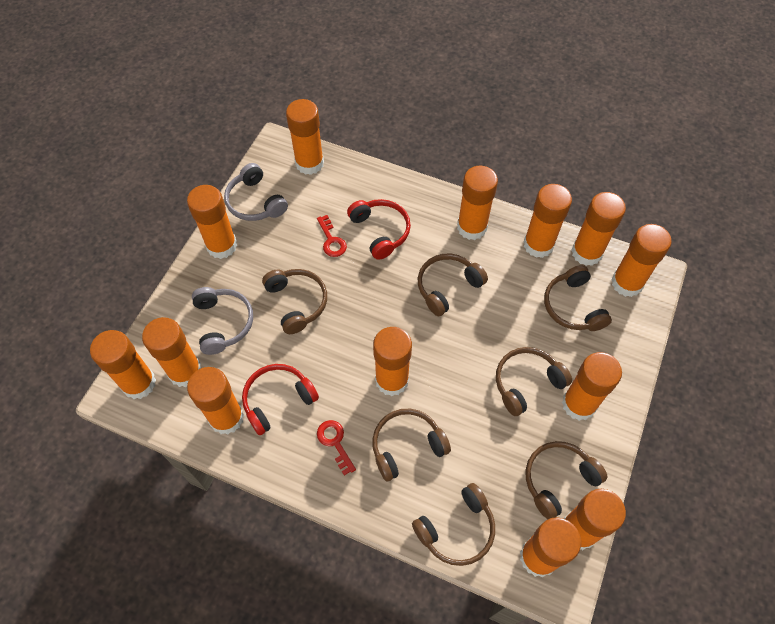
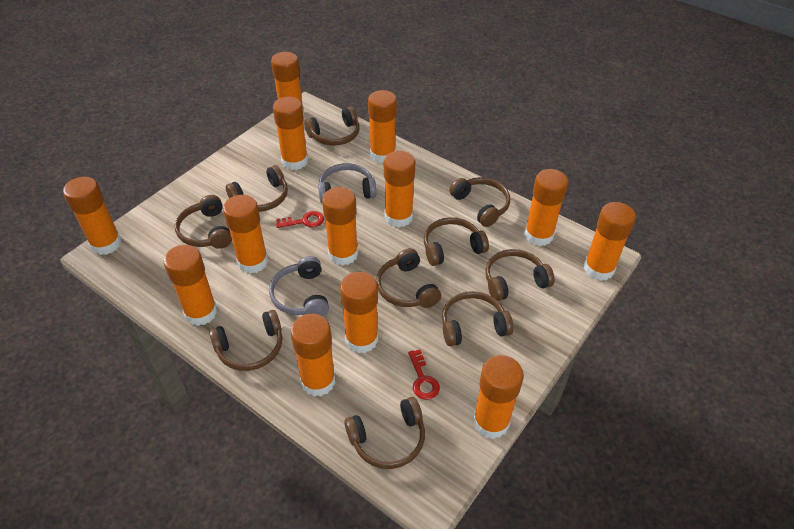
brown headphones: 7 -> 10
red headphones: 2 -> 0

